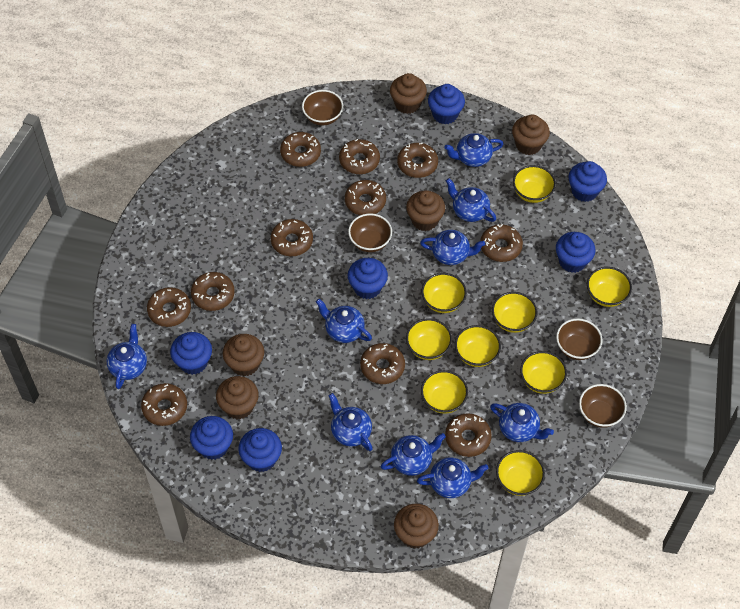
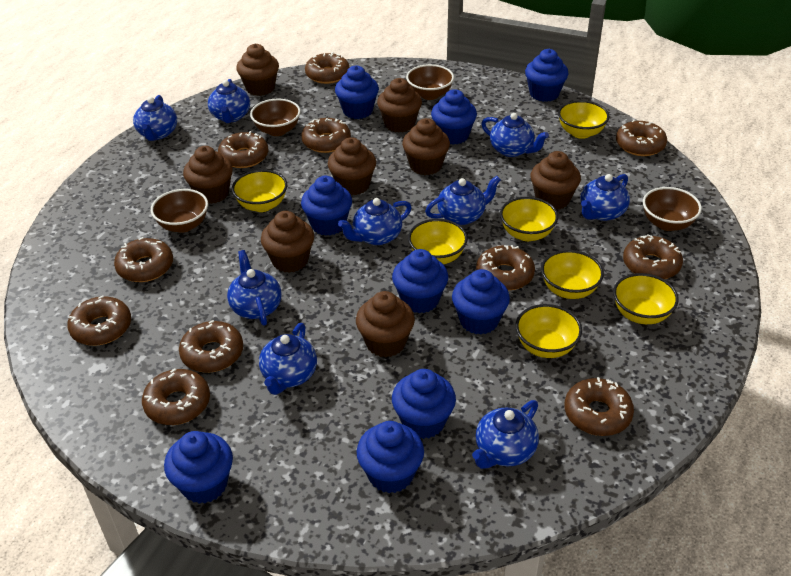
blue cupcake: 7 -> 9
brown cupcake: 6 -> 8
yellow bowl: 9 -> 7

